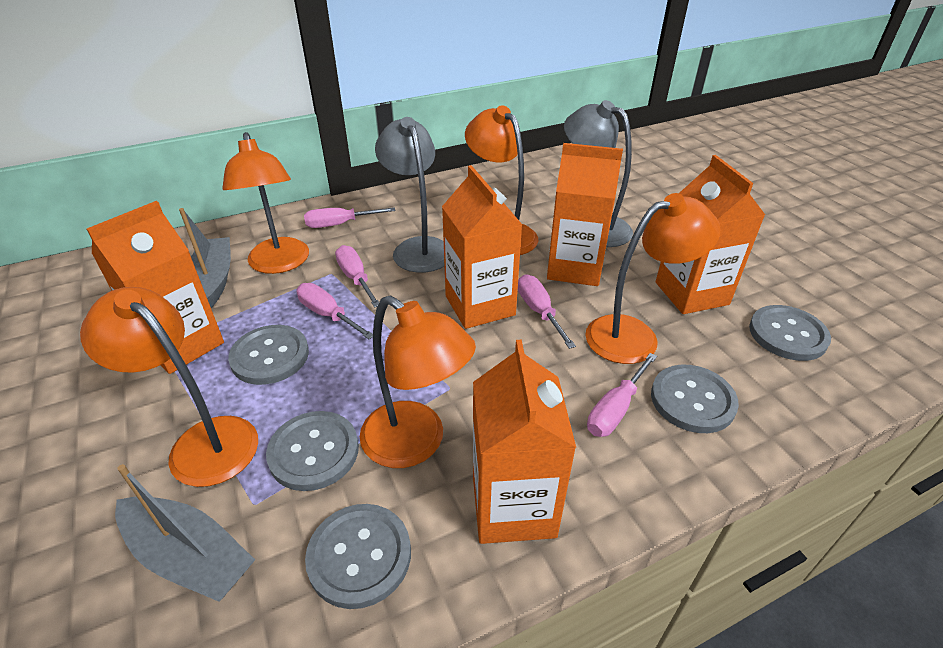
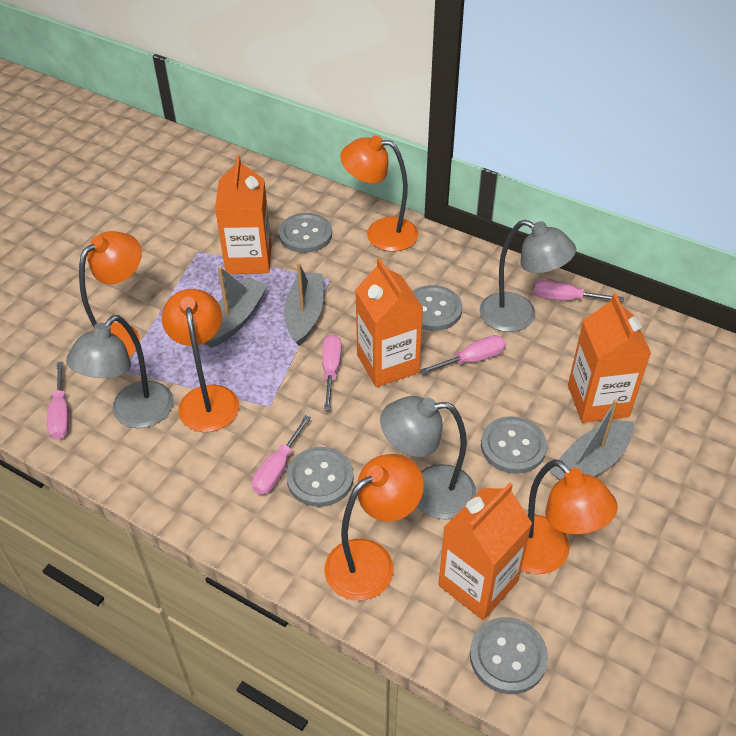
grey boat: 2 -> 3
grey lamp: 2 -> 3
orange carton: 5 -> 4

